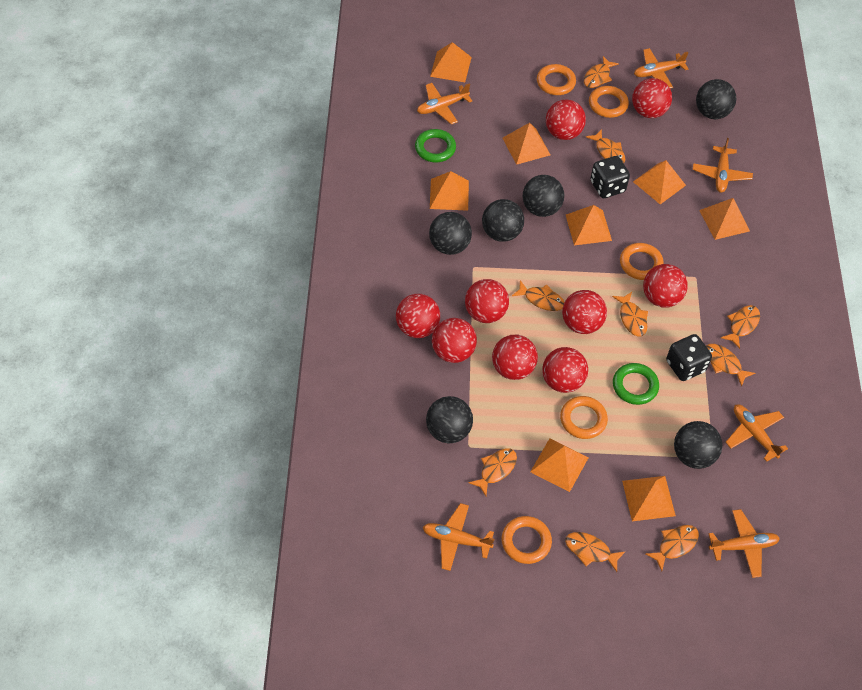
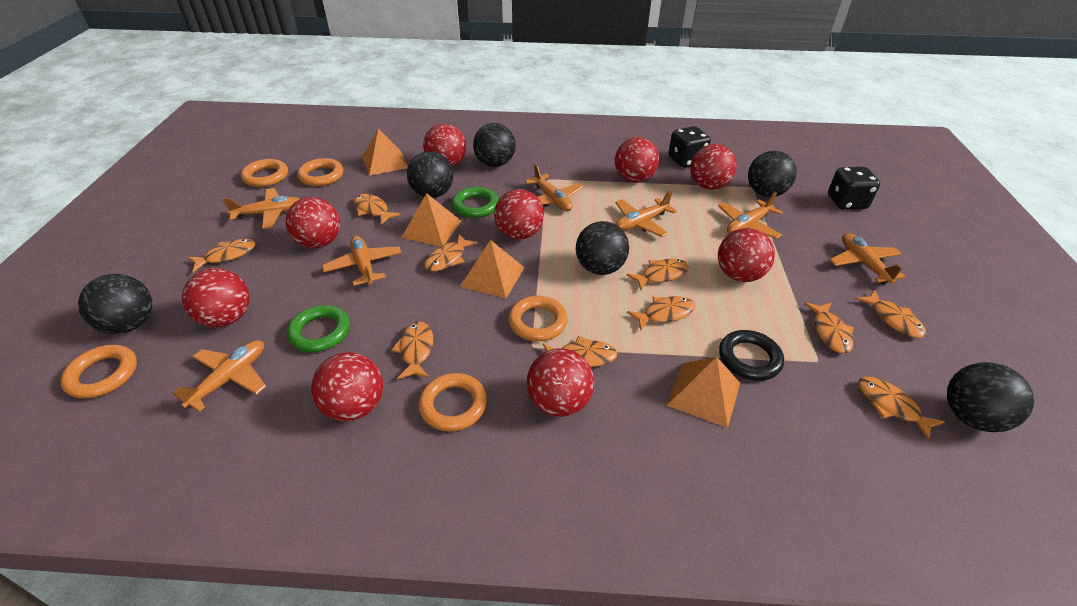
black ring: 0 -> 1
orange fish: 9 -> 10
orange plane: 6 -> 7
orange pyramid: 8 -> 4

